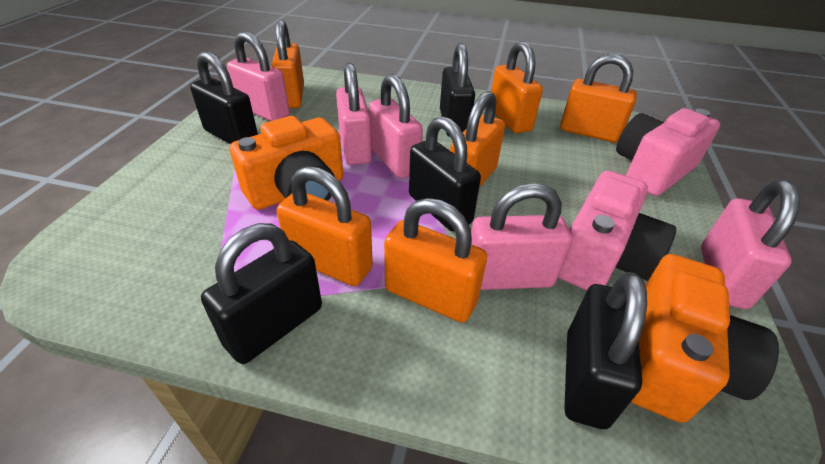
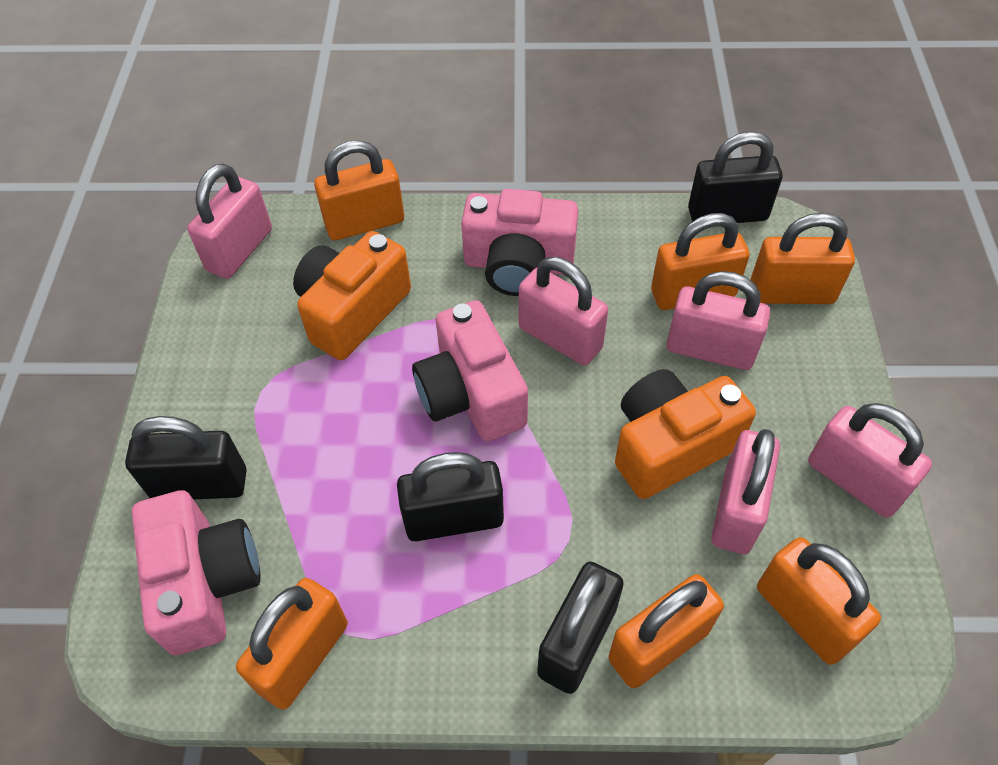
black padlock: 5 -> 4
pink camera: 2 -> 3

